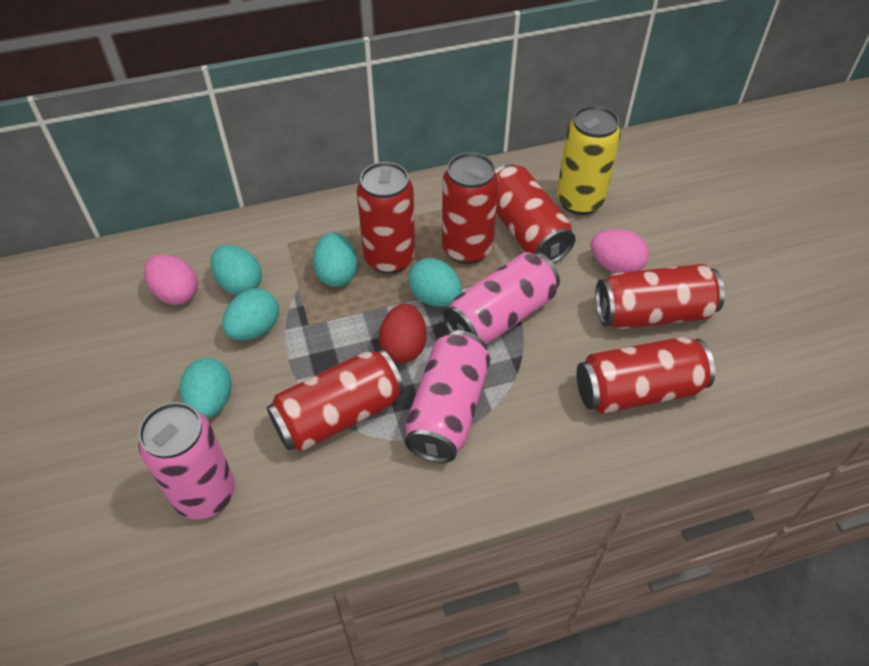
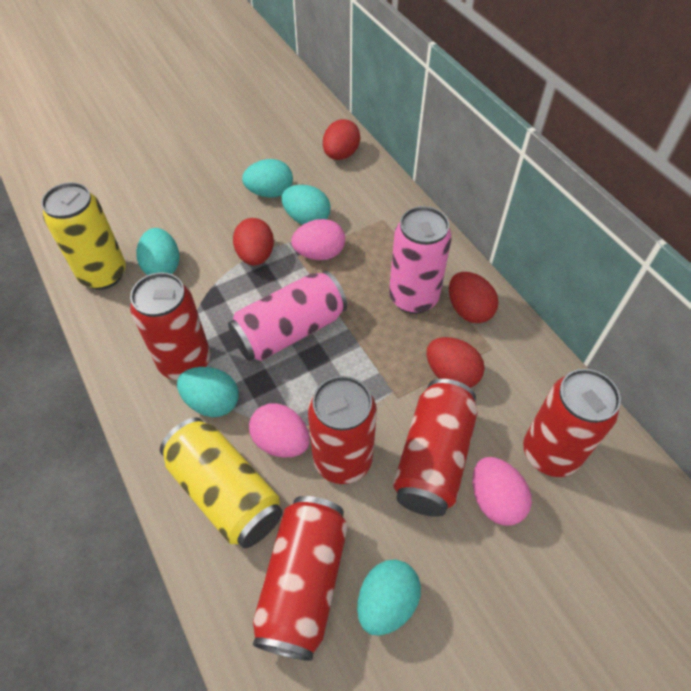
pink can: 3 -> 2
pink egg: 2 -> 3
red can: 6 -> 5
red egg: 1 -> 4
yellow can: 1 -> 2

